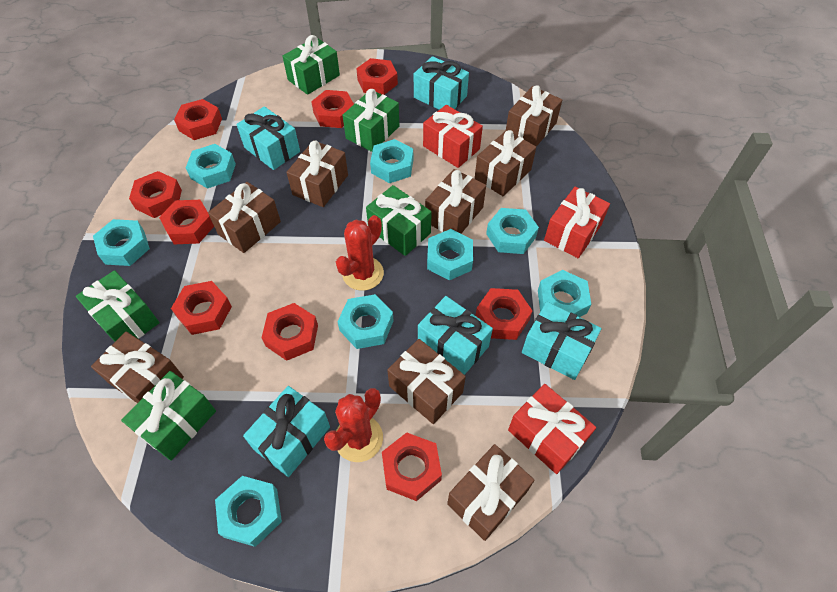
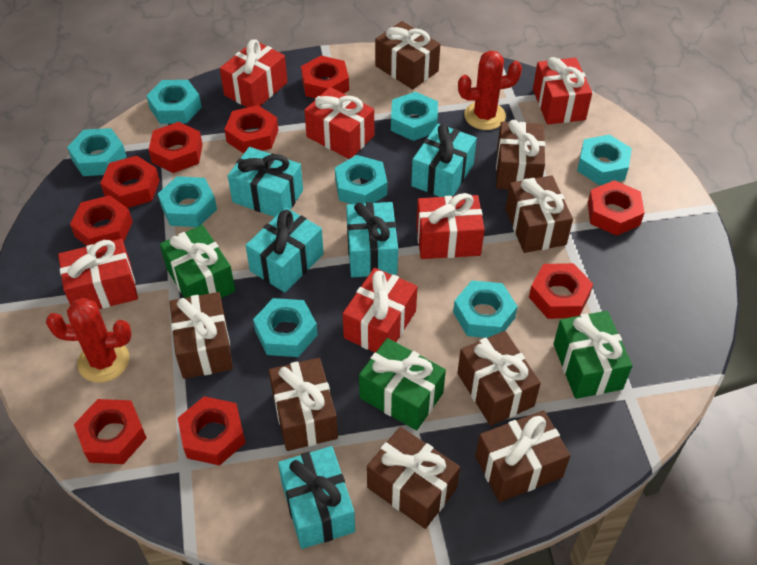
green gift: 5 -> 3
red gift: 3 -> 6

